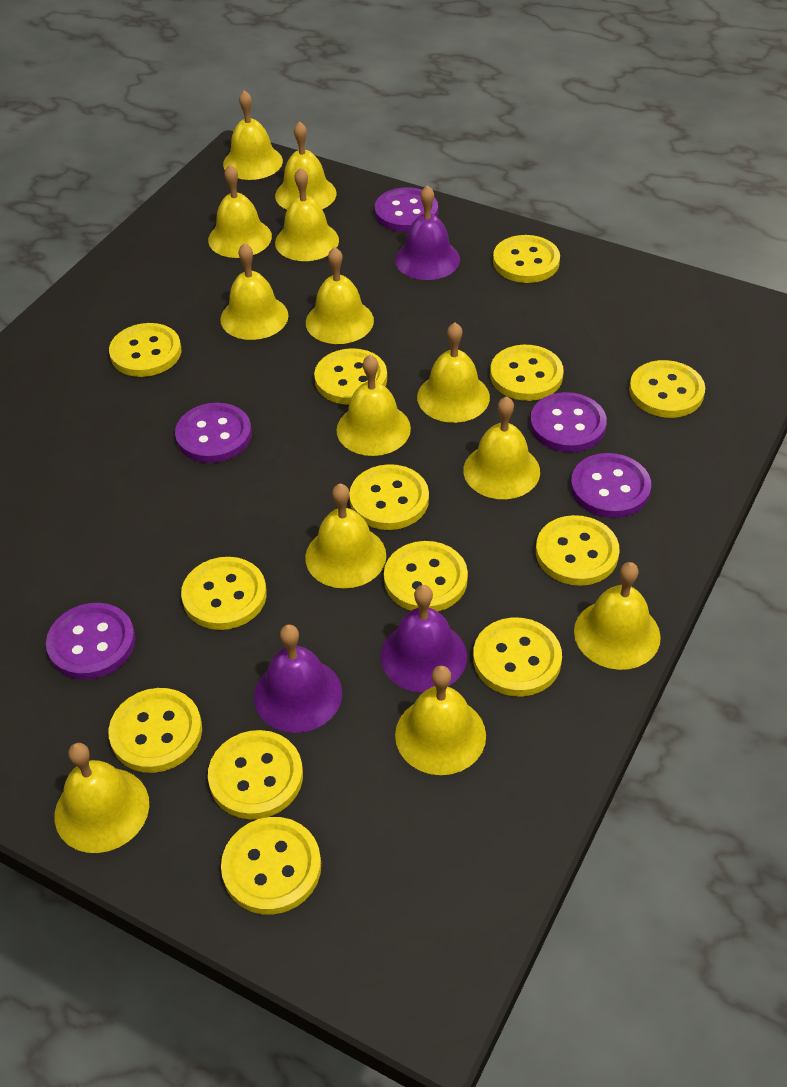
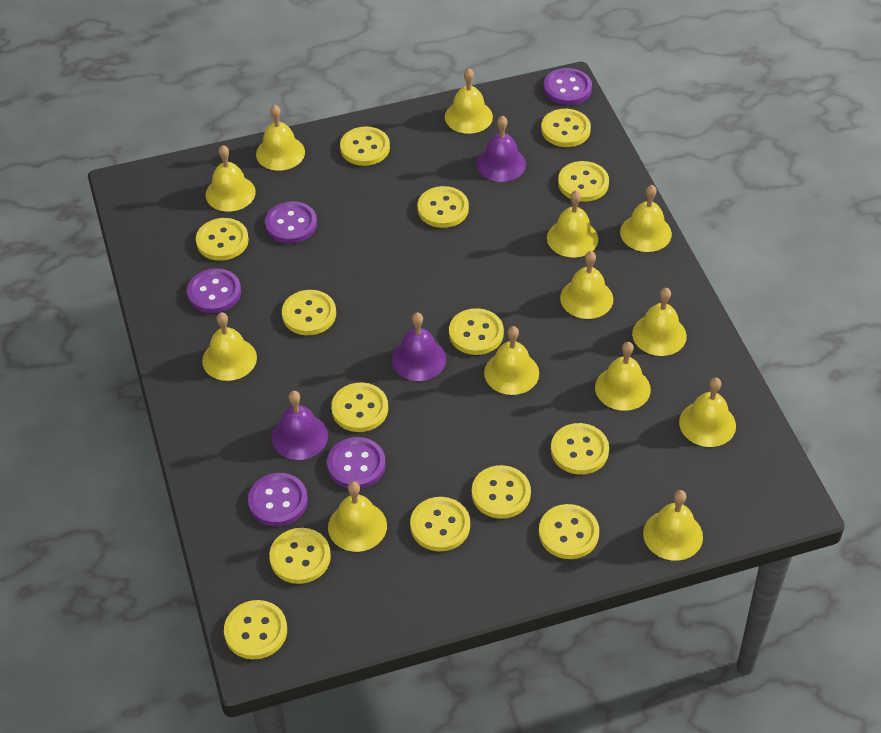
yellow button: 13 -> 14

